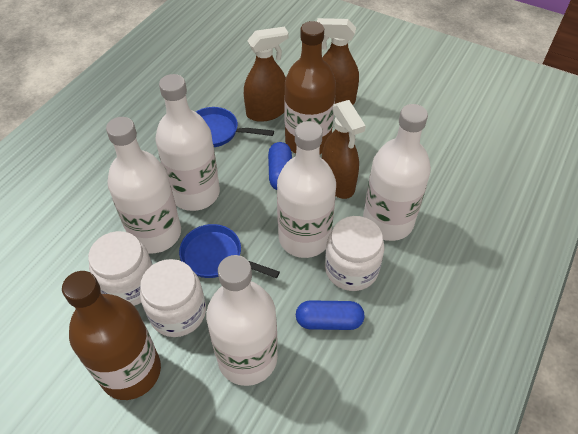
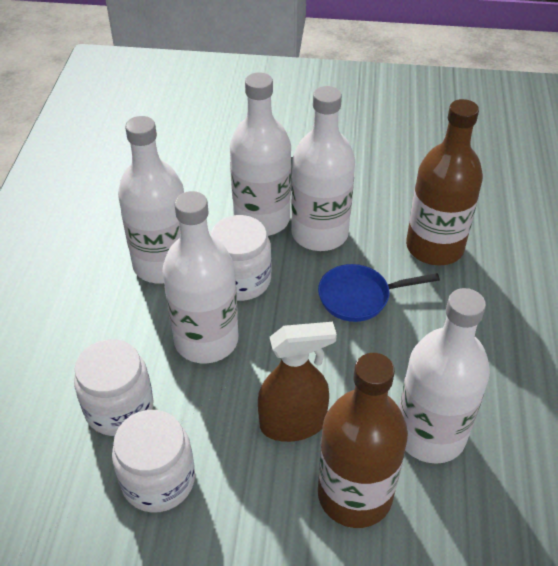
blue capsule: 2 -> 0
blue pan: 2 -> 1
brown spray bottle: 3 -> 1

